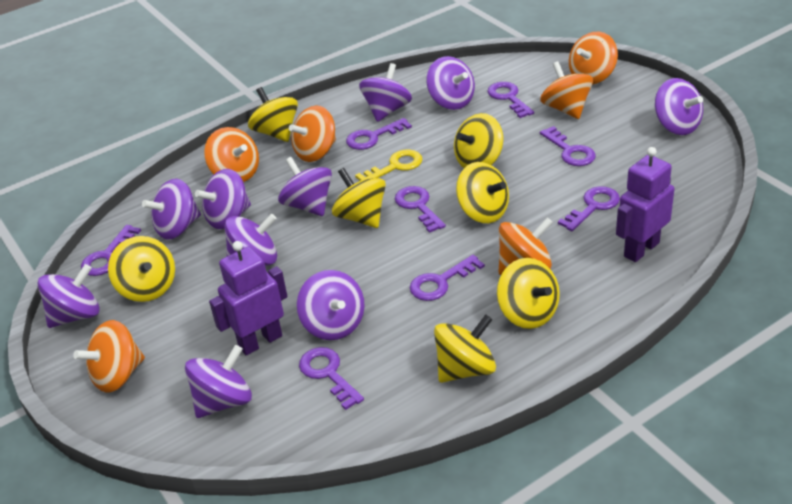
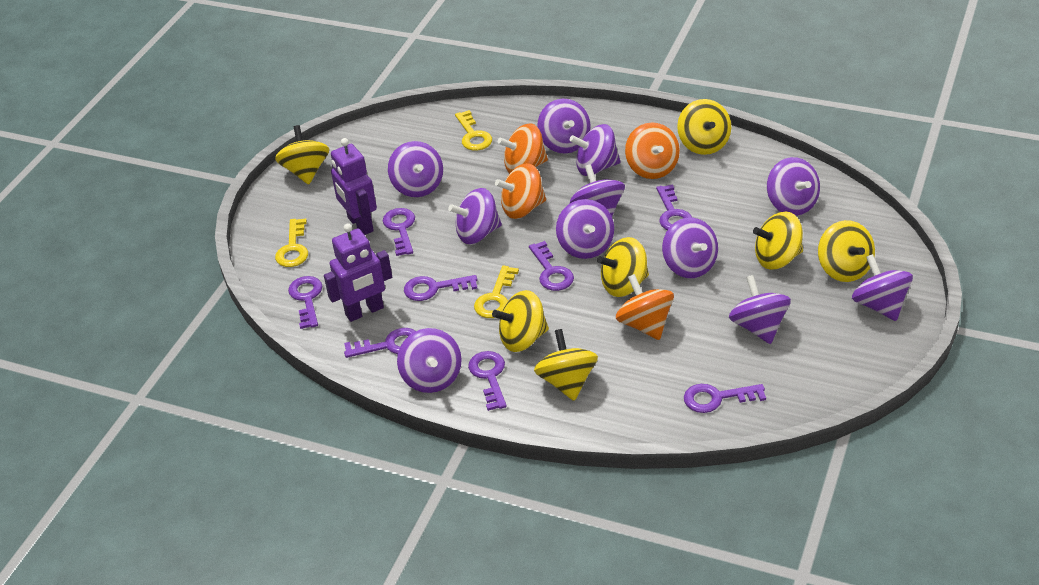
orange spinning top: 6 -> 4
purple spinning top: 10 -> 11
yellow key: 1 -> 3

